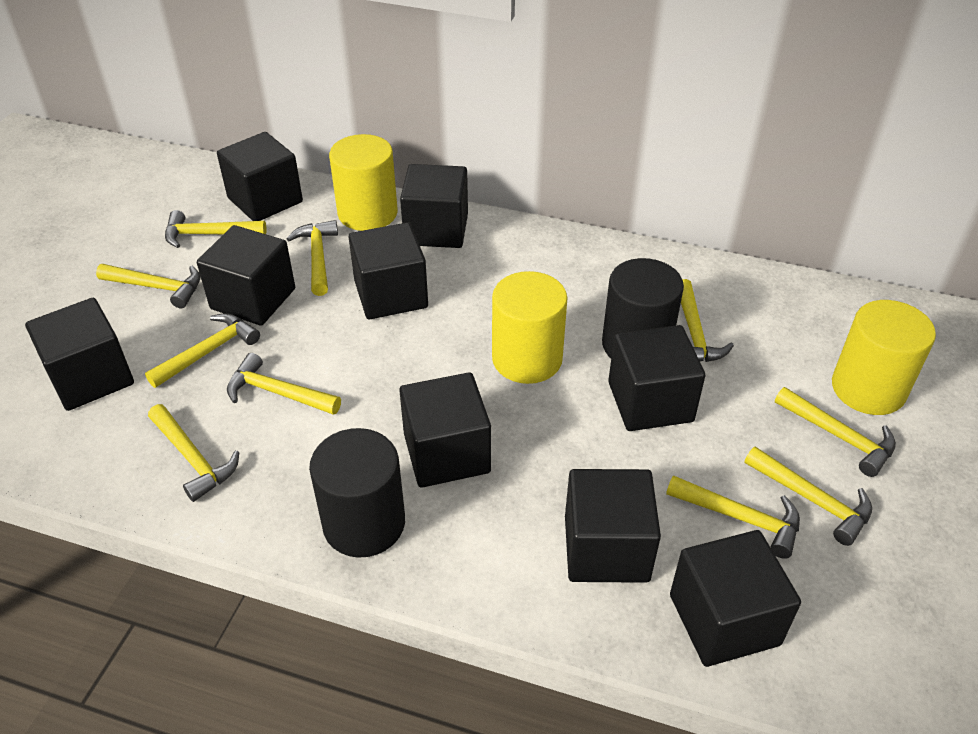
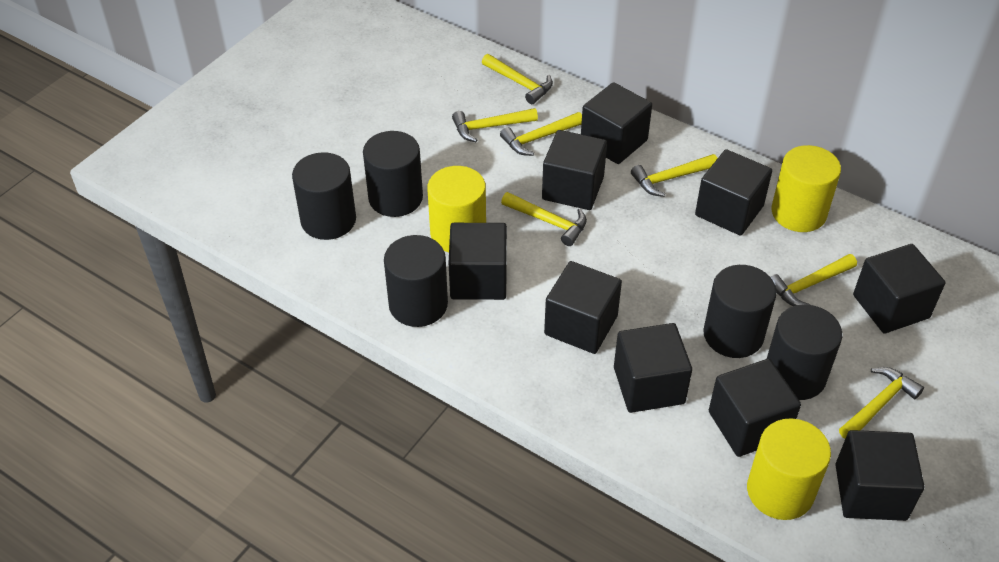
black cylinder: 2 -> 5
yellow hammer: 10 -> 7

